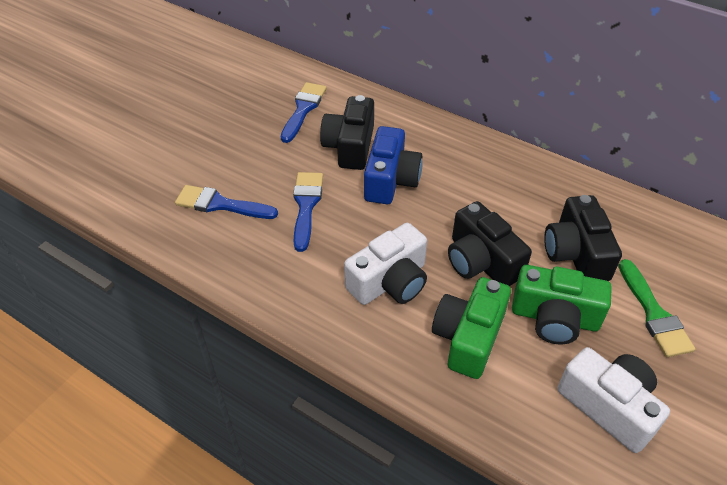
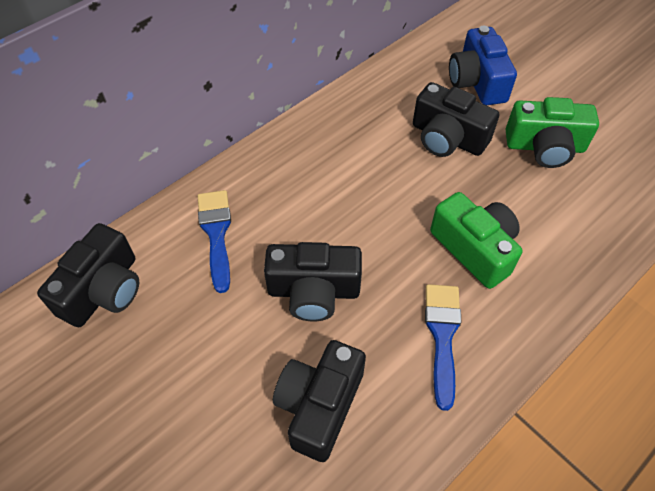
black camera: 3 -> 4
blue brush: 3 -> 2
green brush: 1 -> 0
white camera: 2 -> 0

